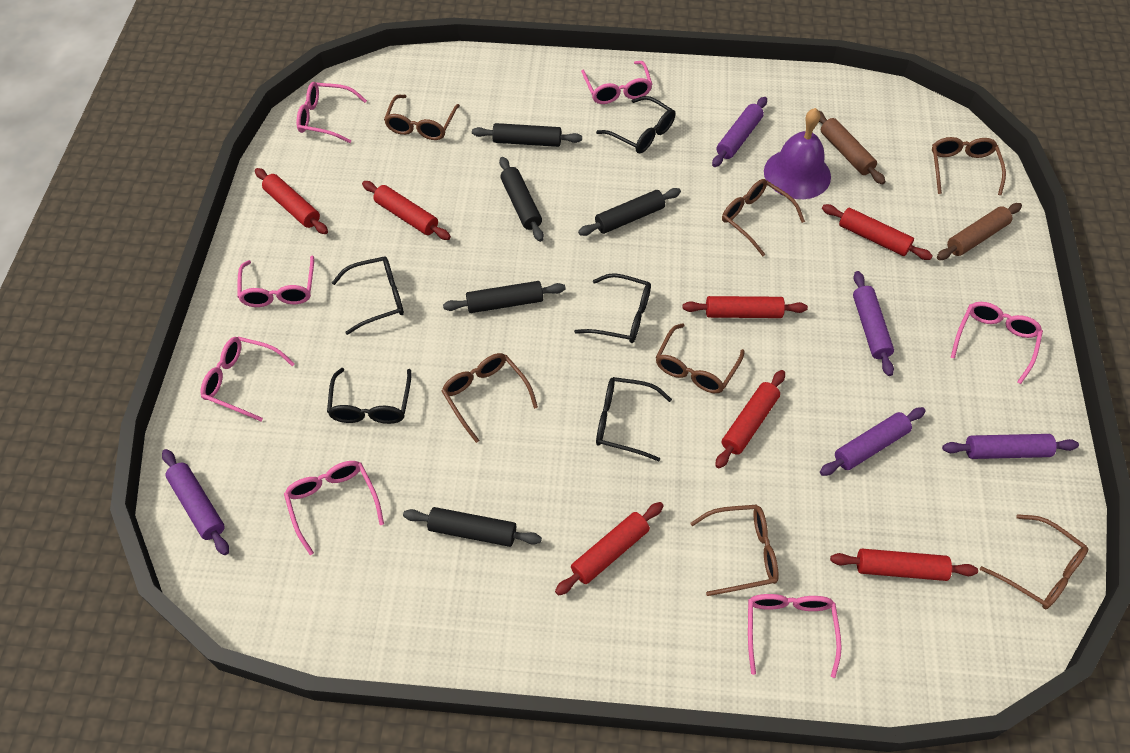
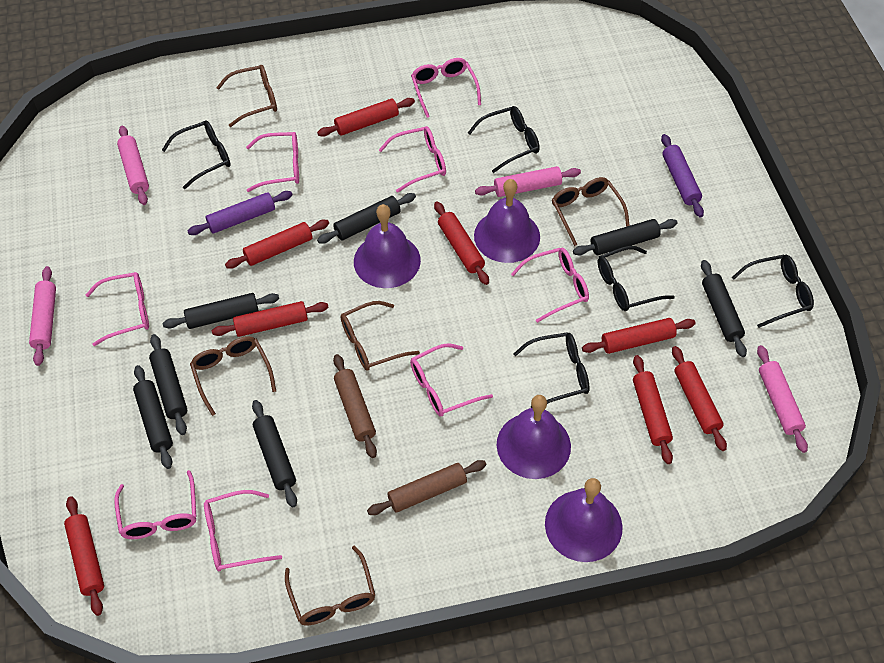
black rolling pin: 5 -> 7
brown glasses: 7 -> 5
pink glasses: 7 -> 8
pink rolling pin: 0 -> 4
purple bell: 1 -> 4
purple rolling pin: 5 -> 2
red rolling pin: 7 -> 8

